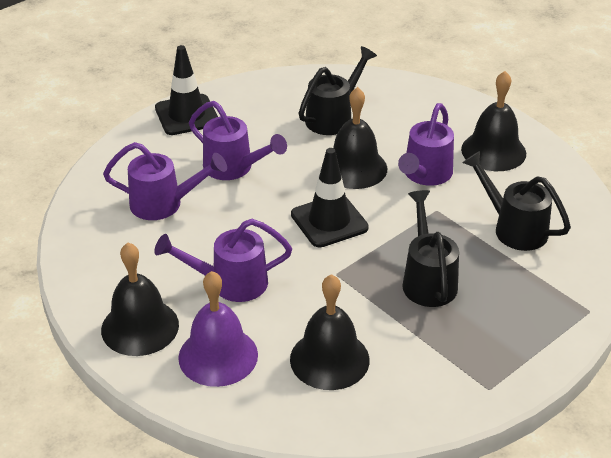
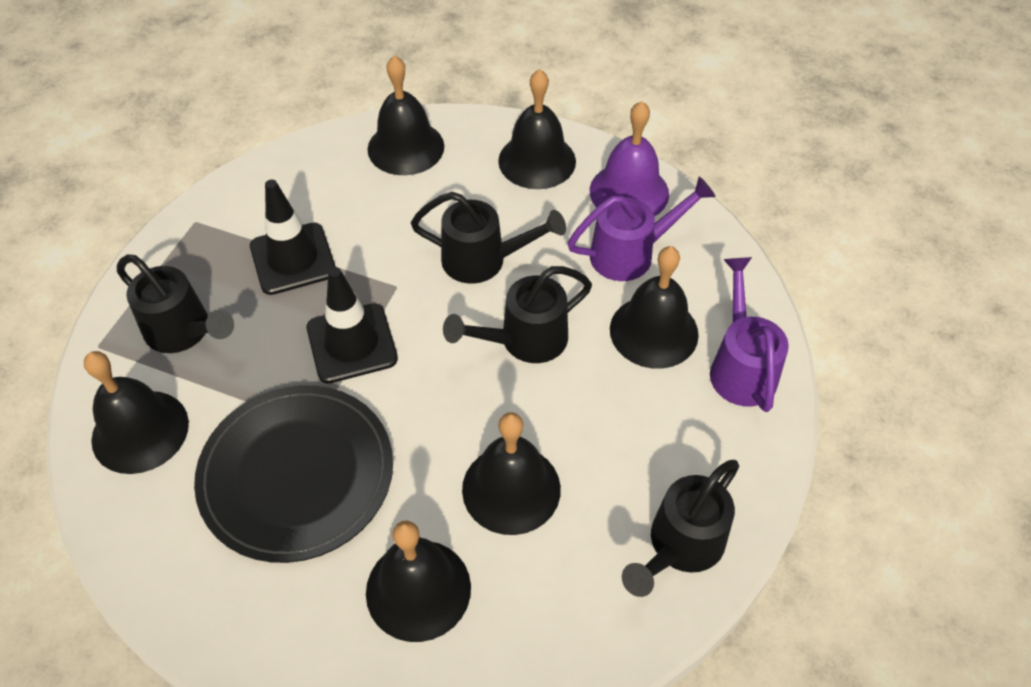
black bell: 4 -> 6
black plate: 0 -> 1
black watering can: 3 -> 4
purple watering can: 4 -> 2

